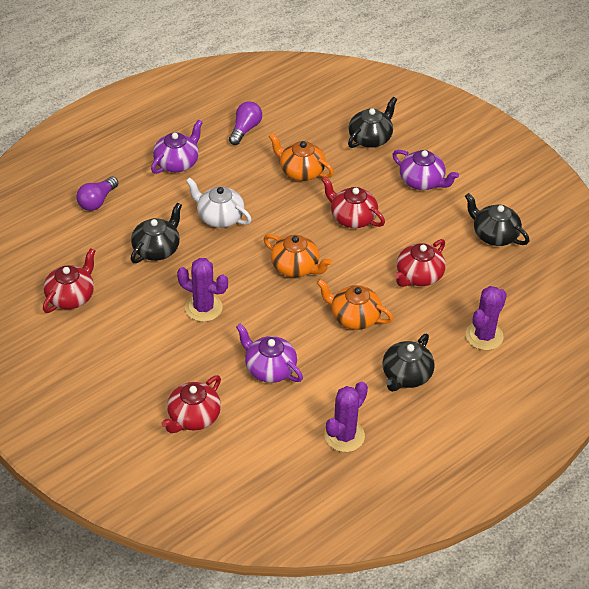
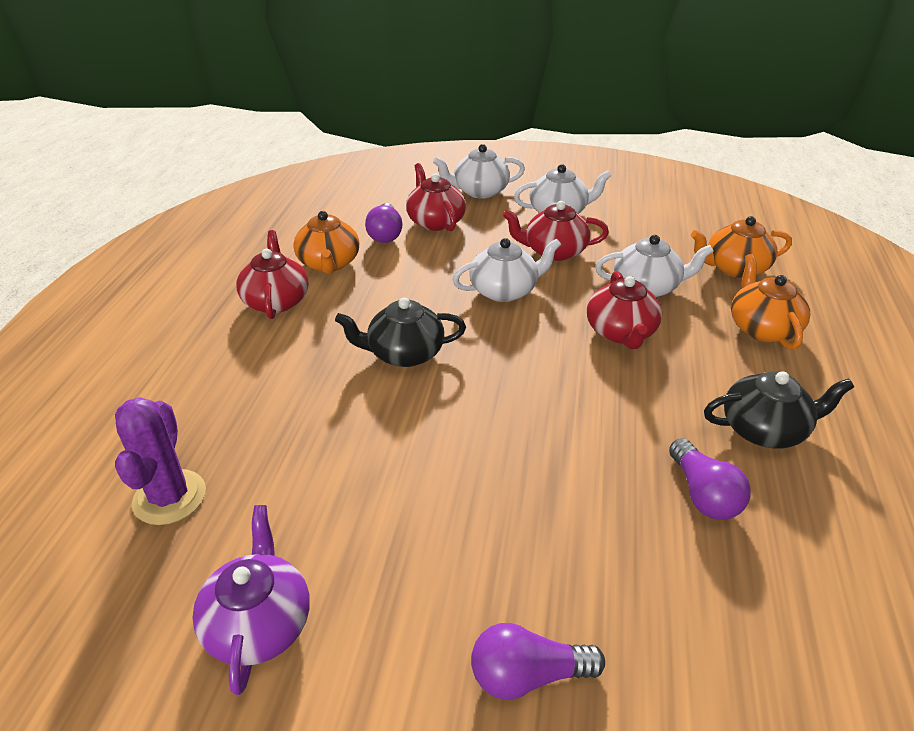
black teapot: 4 -> 2
purple cactus: 3 -> 1
purple light bulb: 2 -> 3
purple teapot: 3 -> 1
white teapot: 1 -> 4

